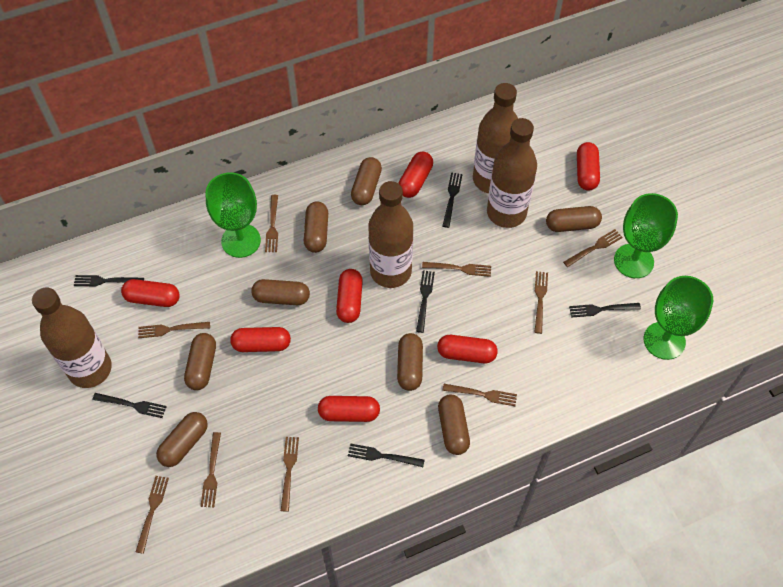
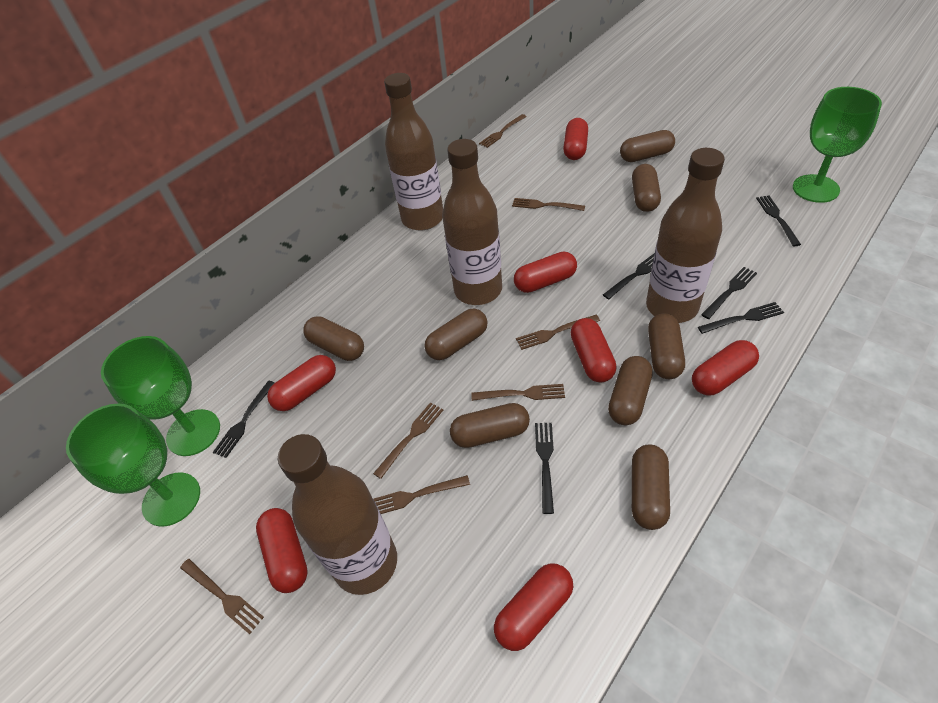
brown fork: 9 -> 7

